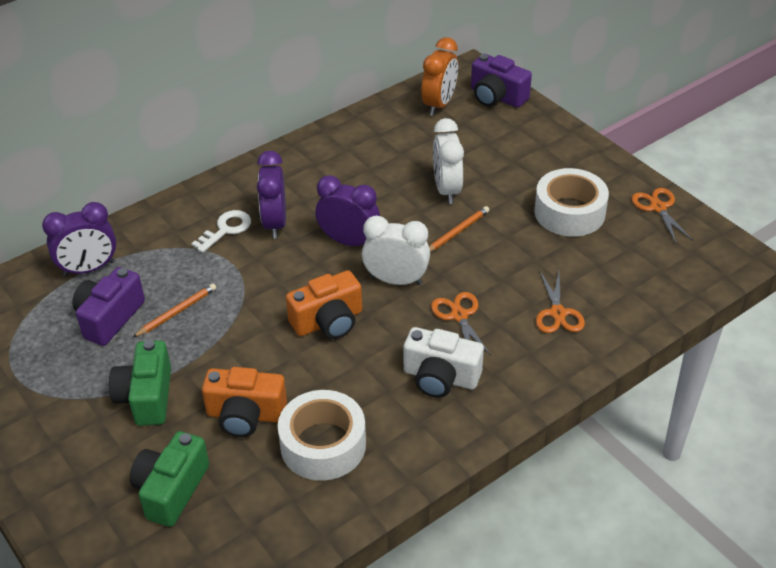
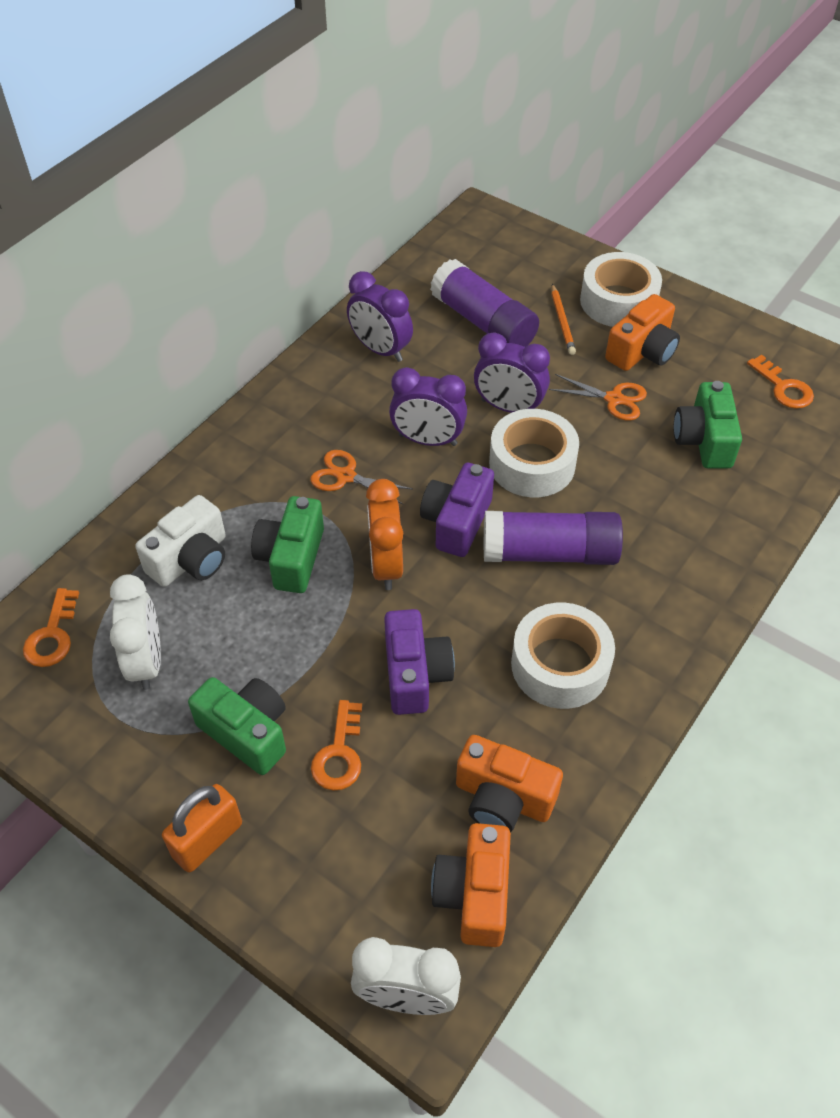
green camera: 2 -> 3
orange camera: 2 -> 3
orange key: 0 -> 3
orange padlock: 0 -> 1
orange pencil: 2 -> 1
orange scissors: 3 -> 2
purple glue stick: 0 -> 2
white key: 1 -> 0
white tape: 2 -> 3

